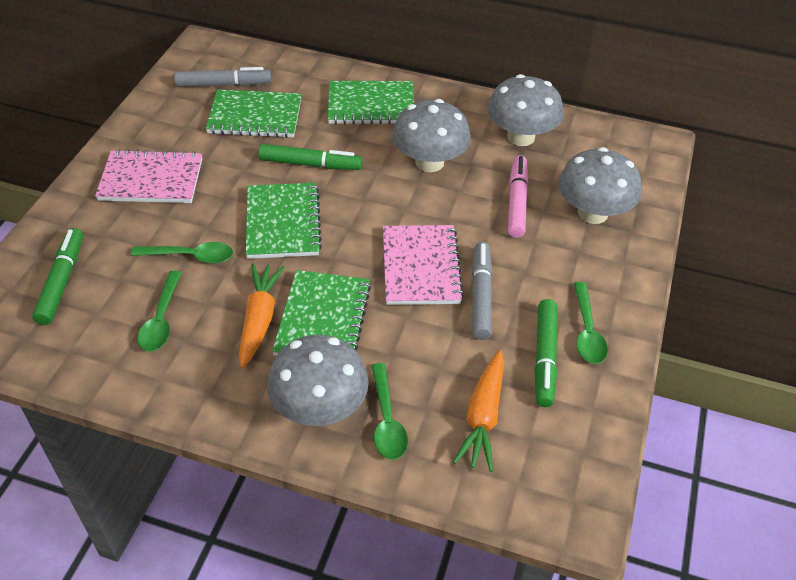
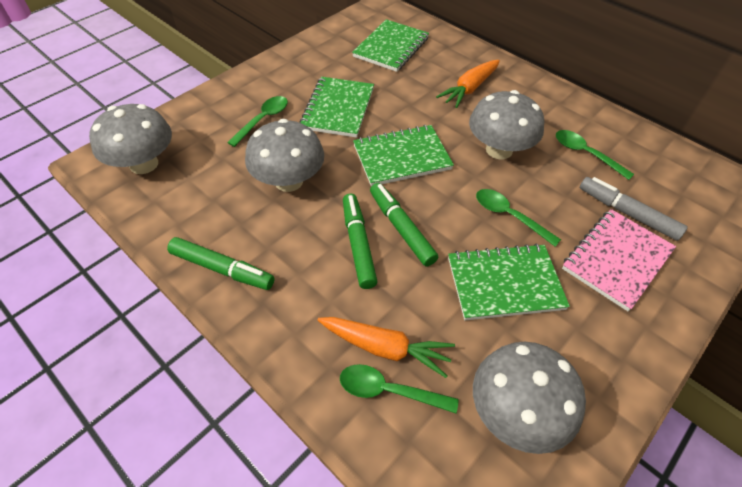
grey marker: 2 -> 1
pink marker: 1 -> 0
pink notebook: 2 -> 1

